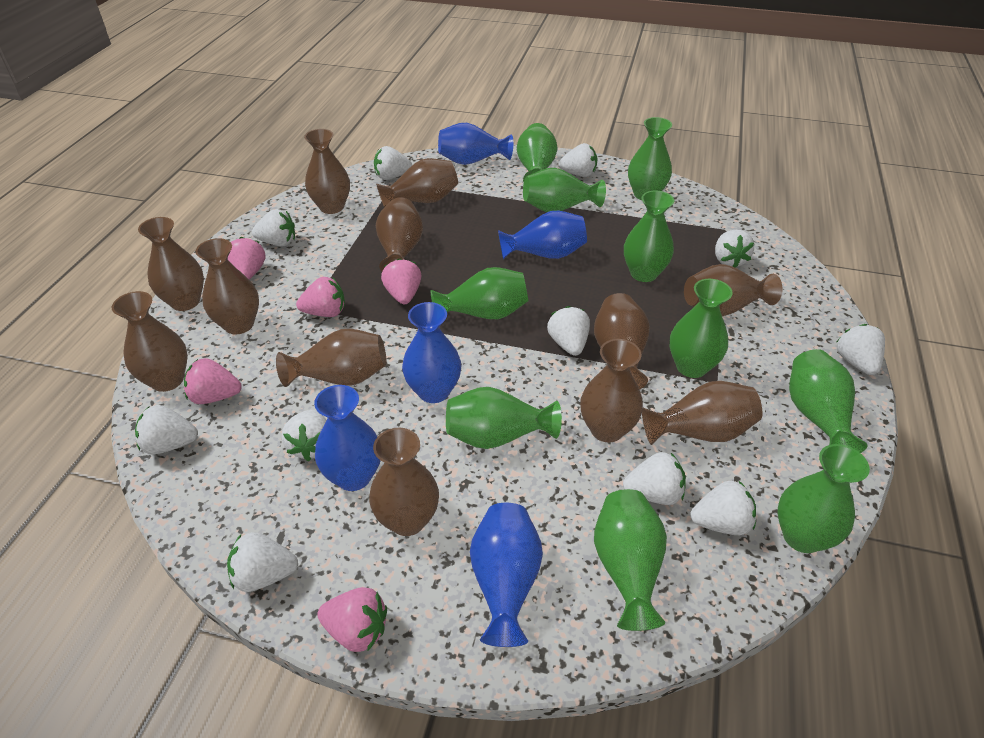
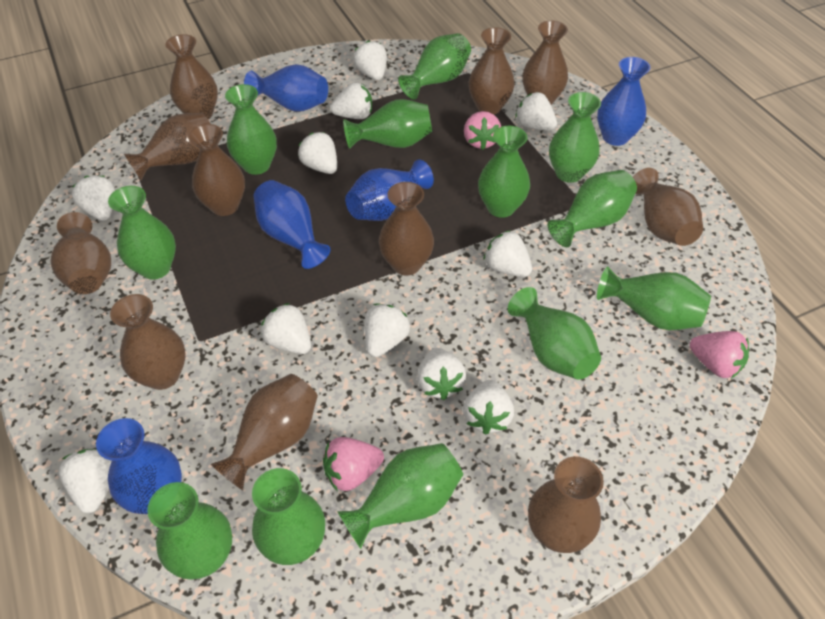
brown vase: 12 -> 11
green vase: 10 -> 12
pink strawberry: 5 -> 3

